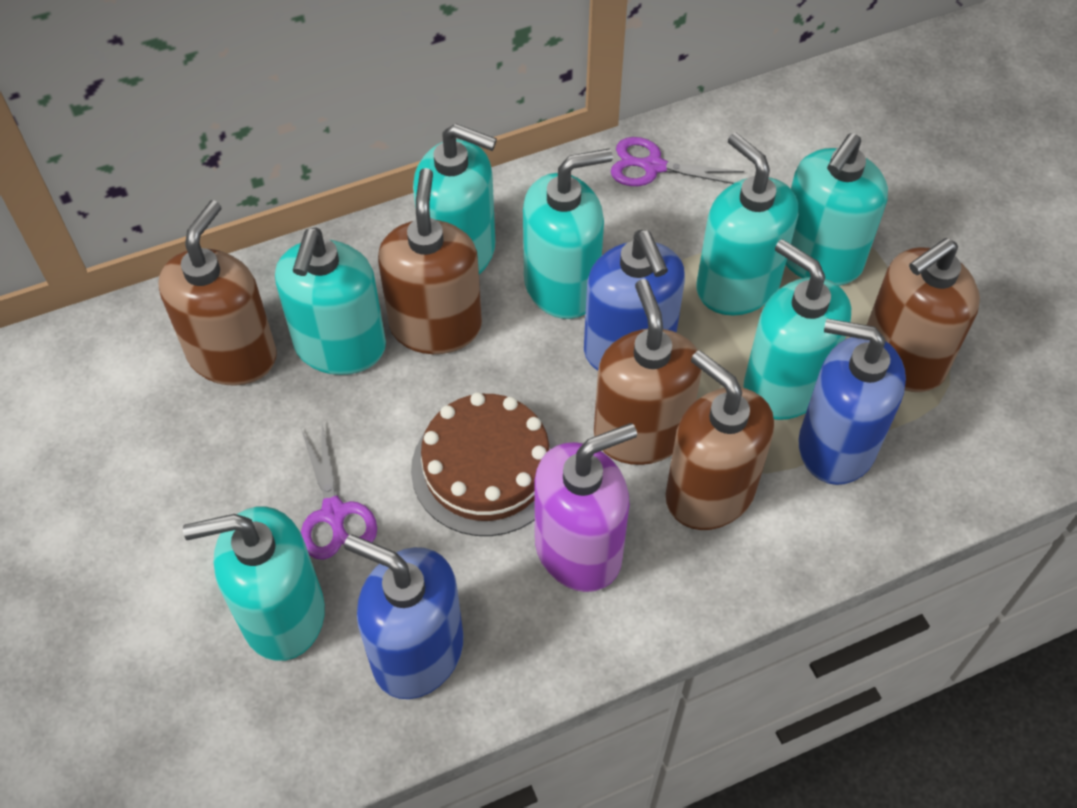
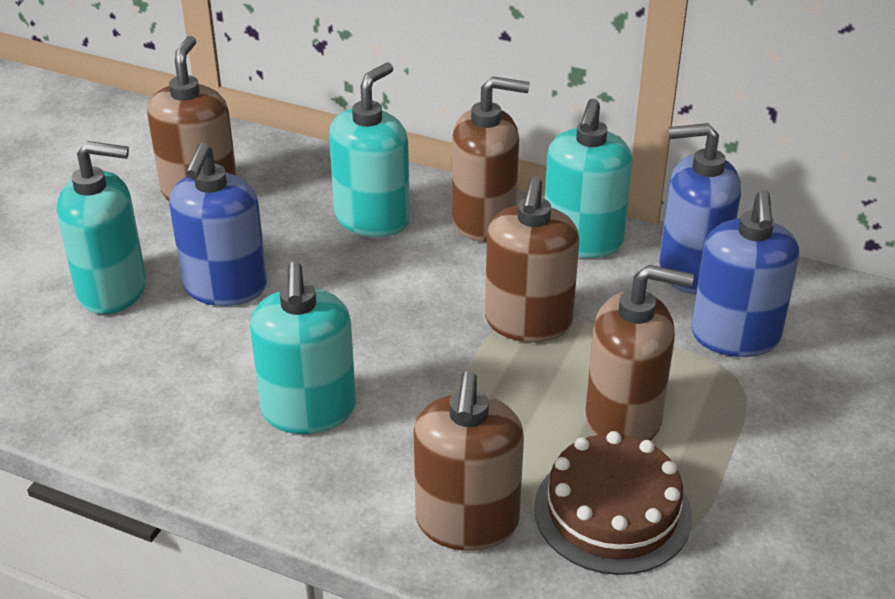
purple scissors: 2 -> 0
purple soap dispenser: 1 -> 0
turquoise soap dispenser: 7 -> 4

